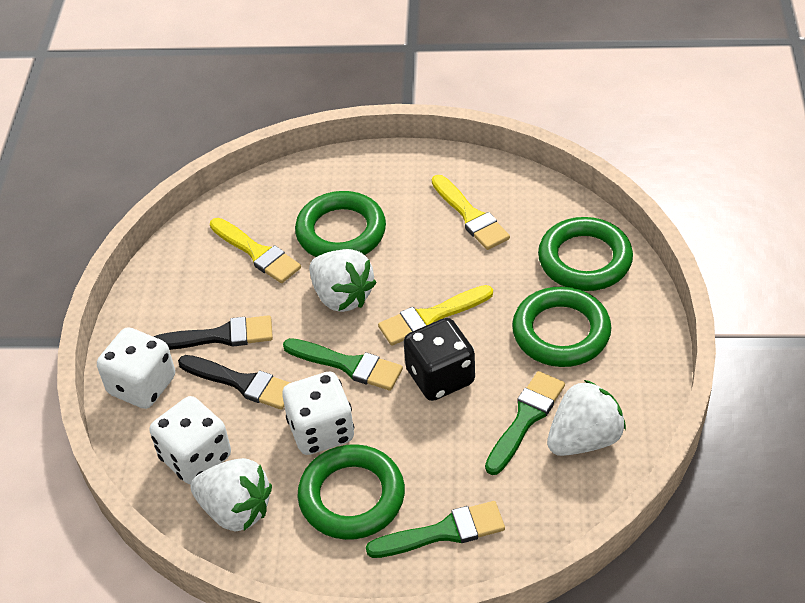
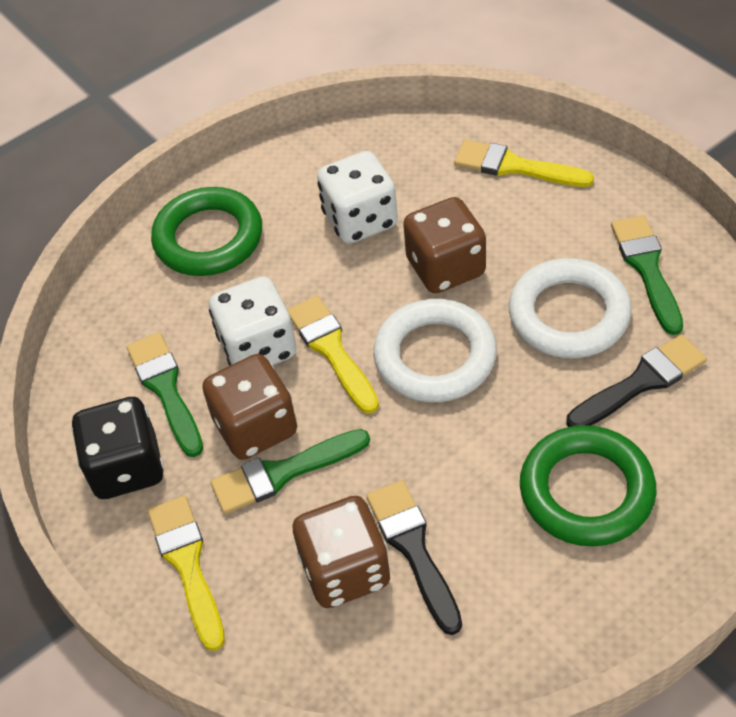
brown dice: 0 -> 3
green ring: 4 -> 2
white dice: 3 -> 2
white ring: 0 -> 2
white strawberry: 3 -> 0

